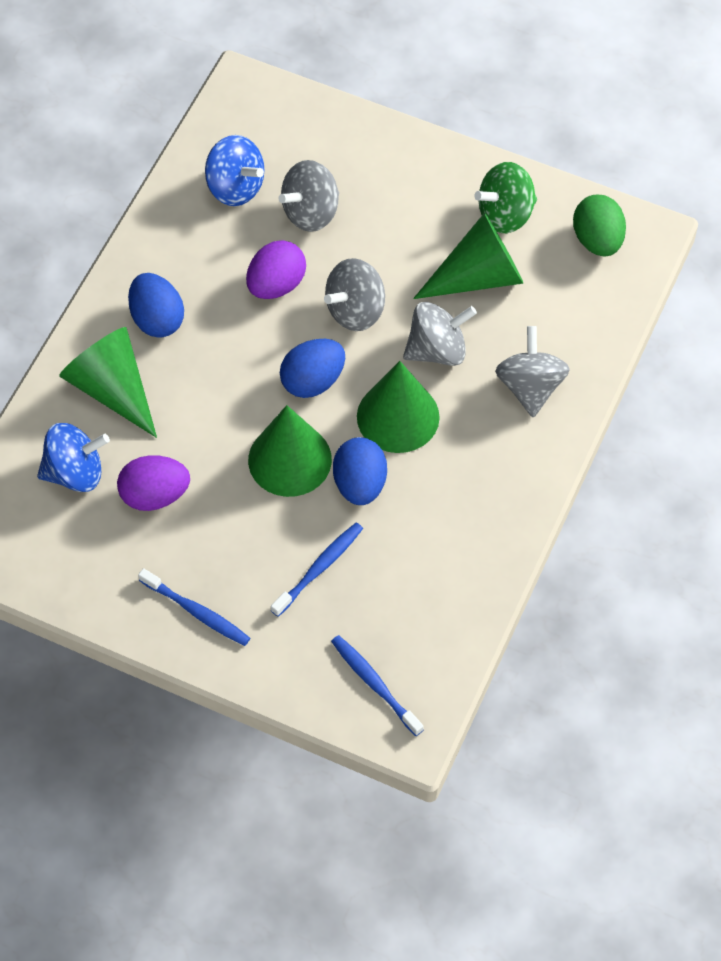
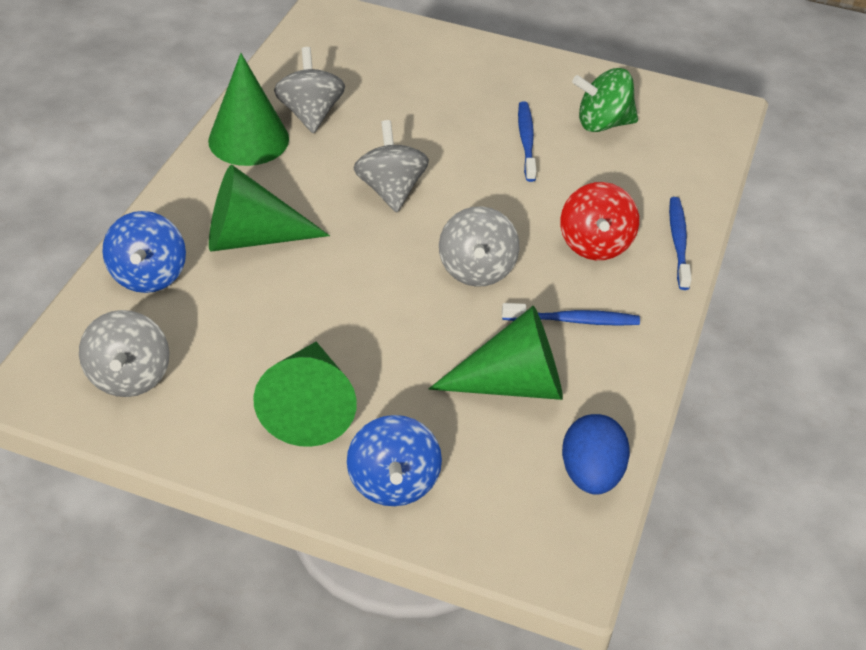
blue egg: 3 -> 1
green egg: 1 -> 0
purple egg: 2 -> 0
red spinning top: 0 -> 1

